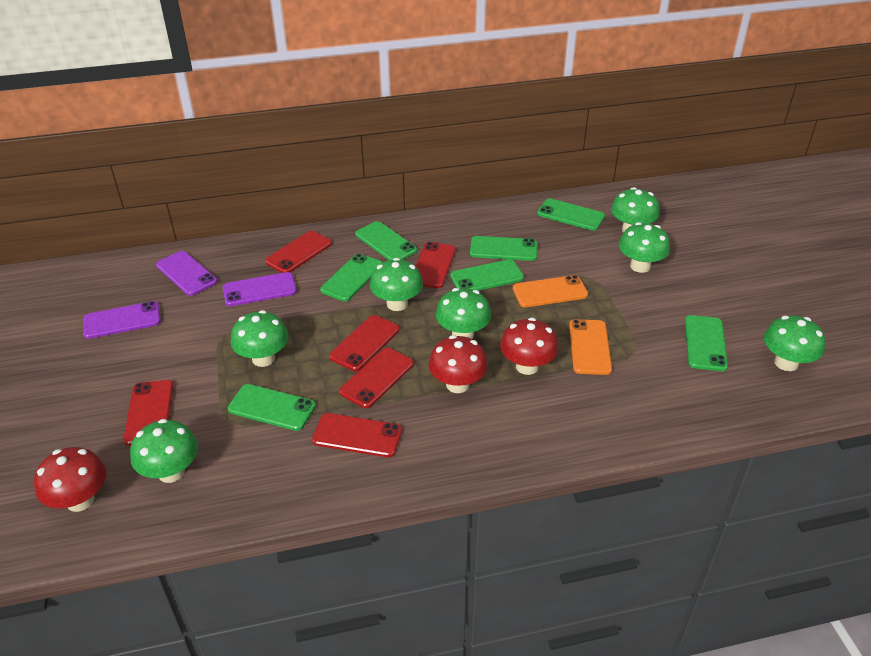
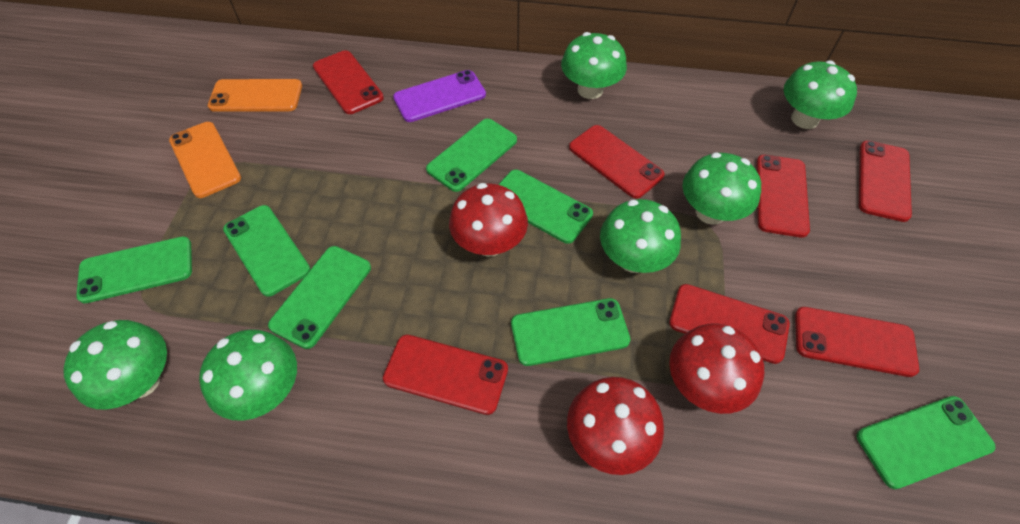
green mushroom: 7 -> 6
purple phone: 3 -> 1
red phone: 6 -> 7

